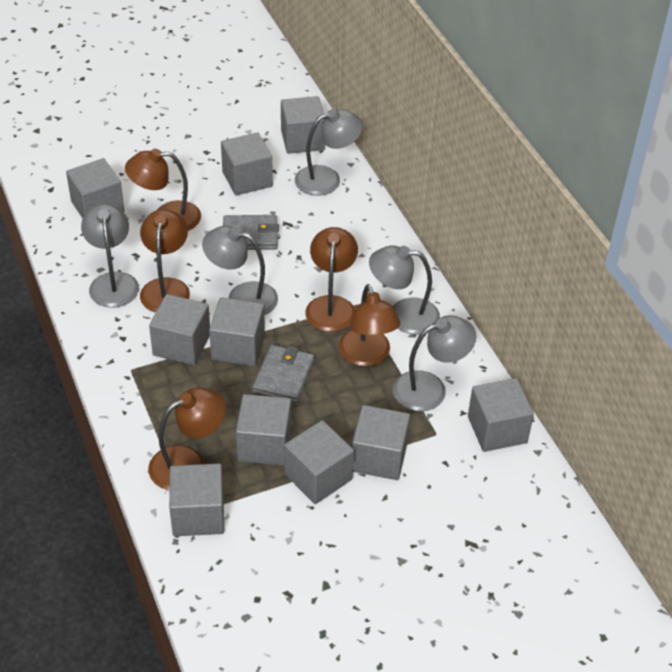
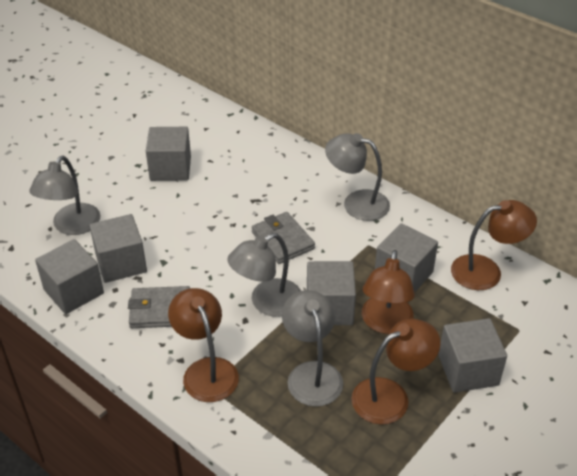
brown lamp: 5 -> 4
grey cube: 10 -> 6
grey lamp: 5 -> 4

